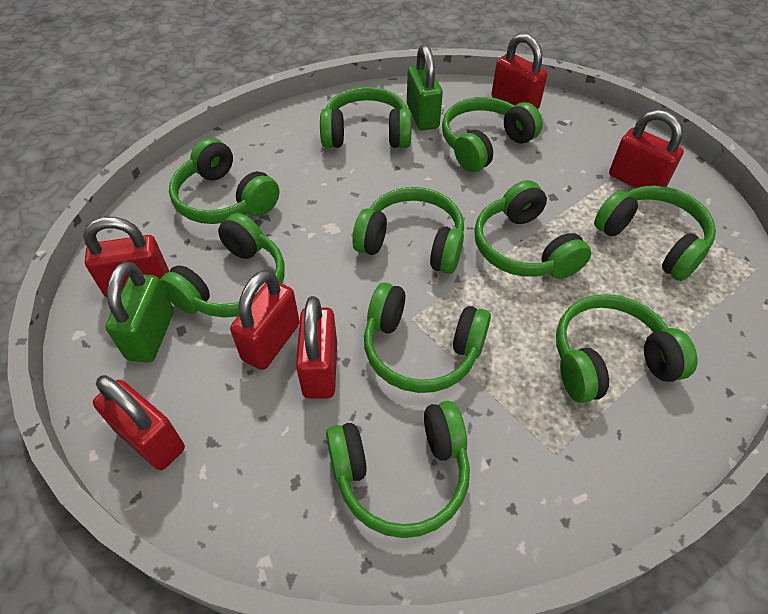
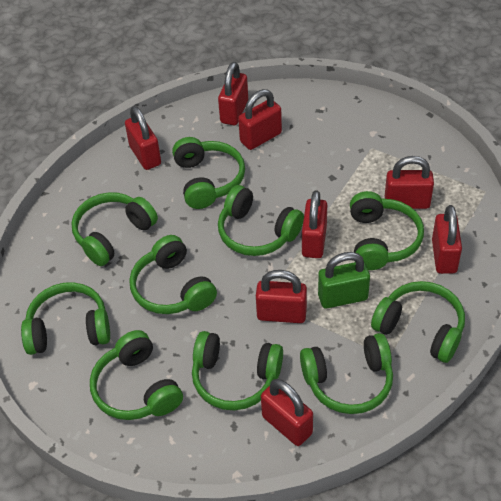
green padlock: 2 -> 1
red padlock: 6 -> 8

